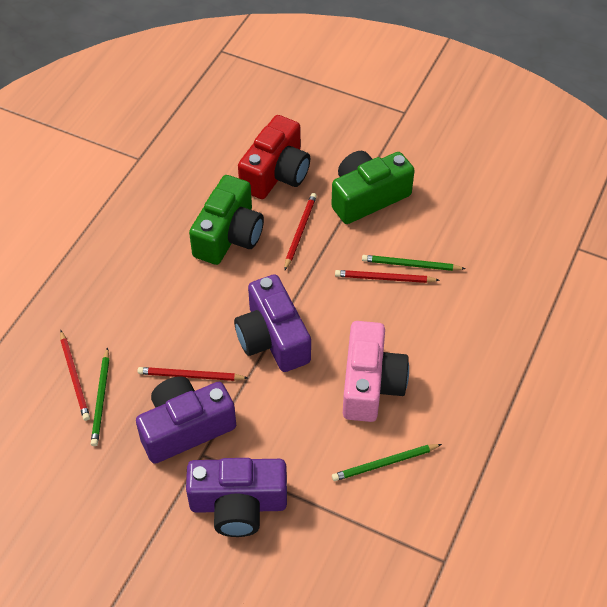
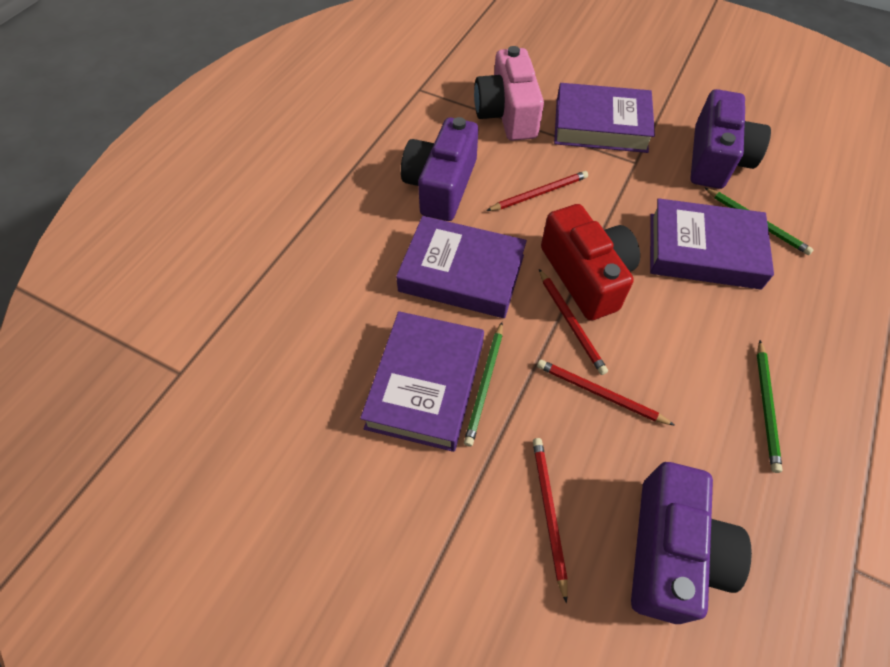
green camera: 2 -> 0
purple book: 0 -> 4

